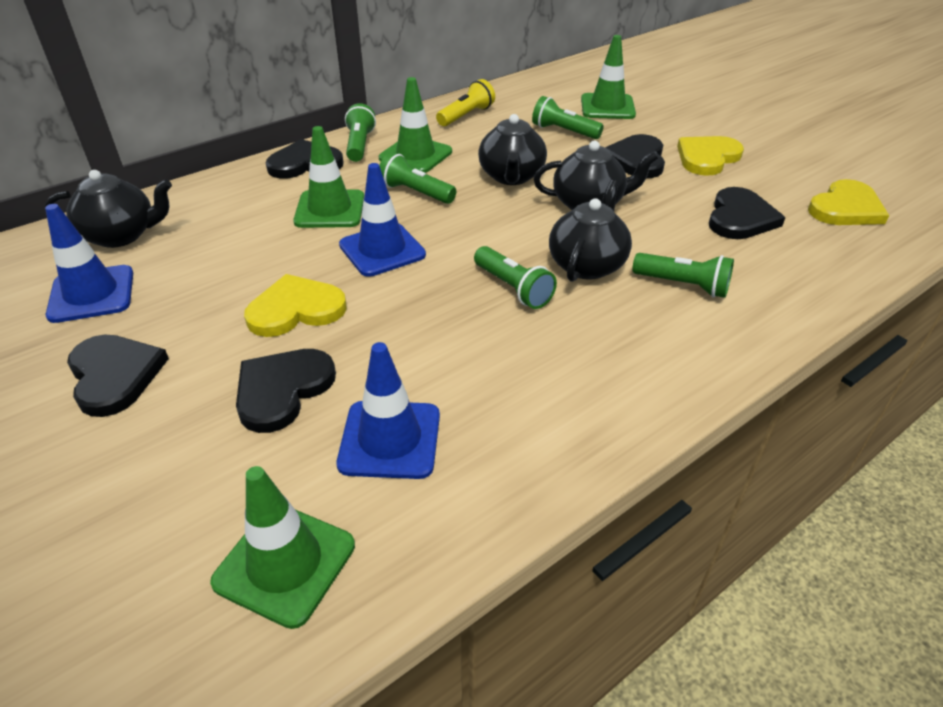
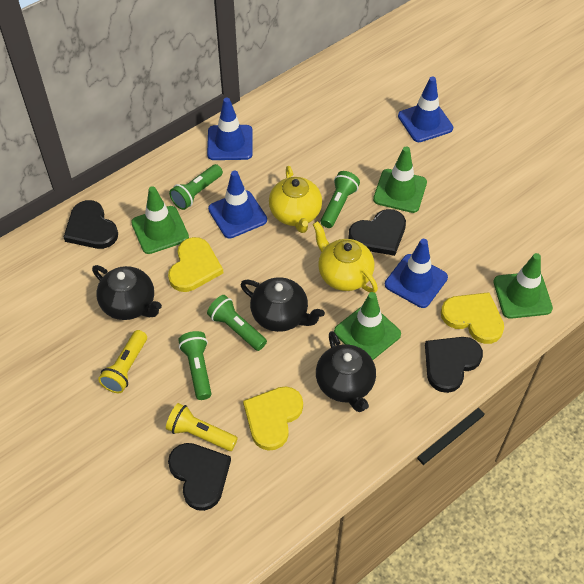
black heart: 5 -> 4
black teapot: 4 -> 3
blue traffic cone: 3 -> 4
green flashlight: 5 -> 4
yellow flashlight: 1 -> 2
yellow teapot: 0 -> 2

